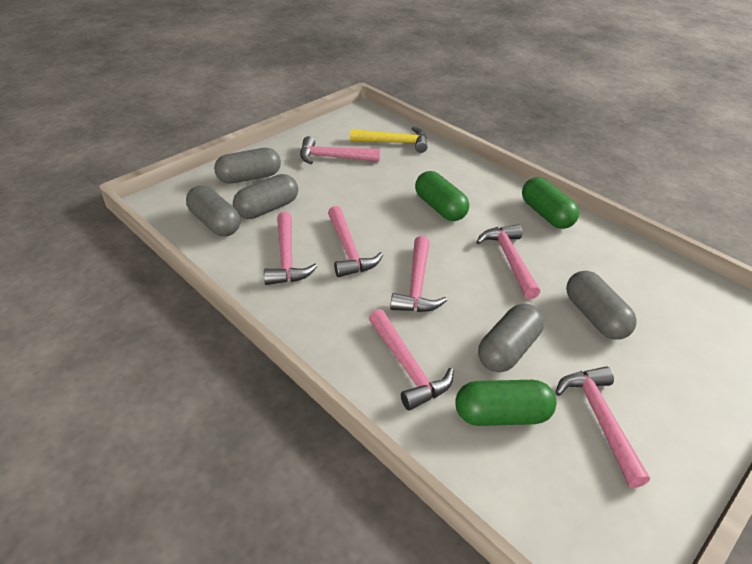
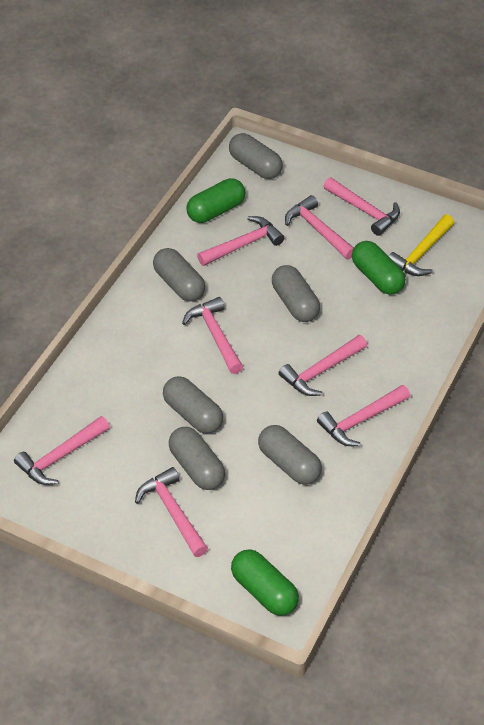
grey capsule: 5 -> 6
pink hammer: 7 -> 8

